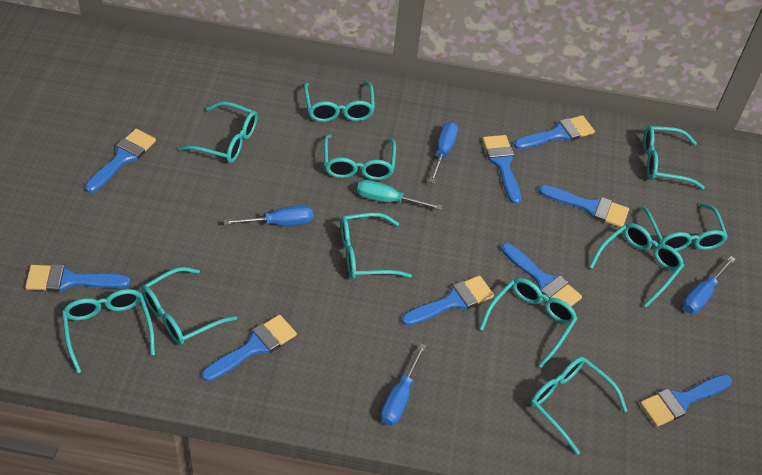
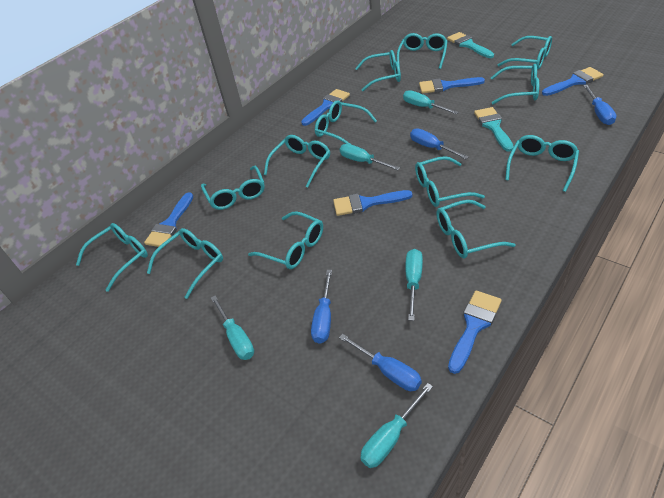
blue brush: 9 -> 6
turquoise brush: 0 -> 2
turquoise glasses: 11 -> 13
turquoise screwdriver: 1 -> 5

